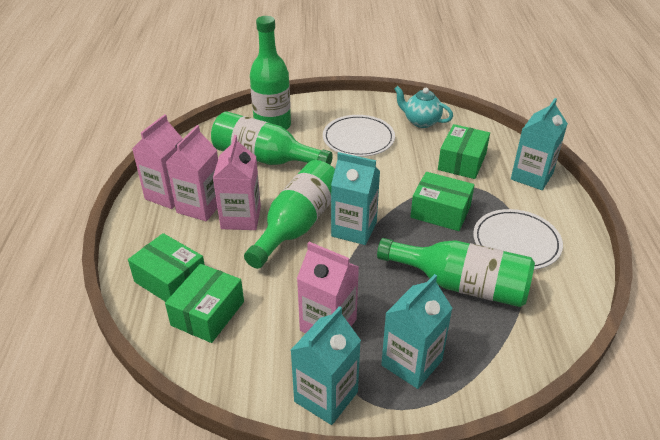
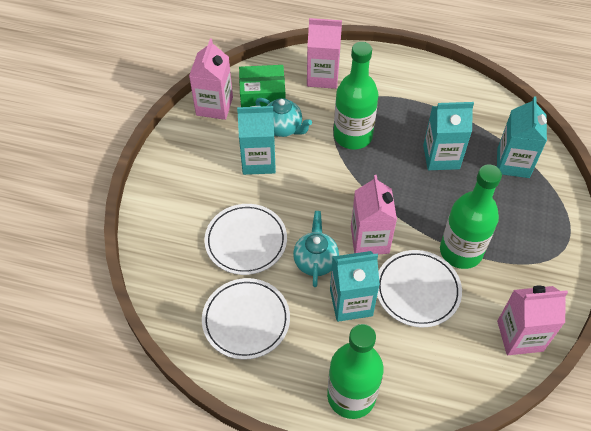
green bottle: 4 -> 3
green box: 4 -> 1
turquoise teapot: 1 -> 2
white plate: 2 -> 3

